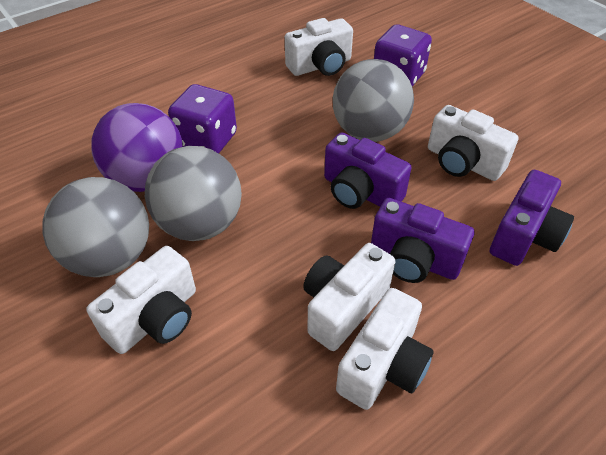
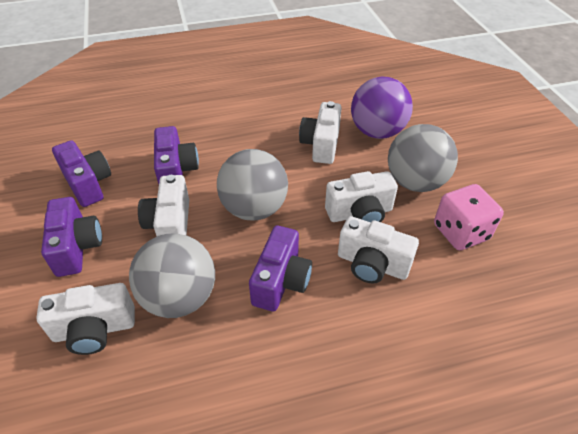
pink dice: 0 -> 1
purple camera: 3 -> 4
purple dice: 2 -> 0

